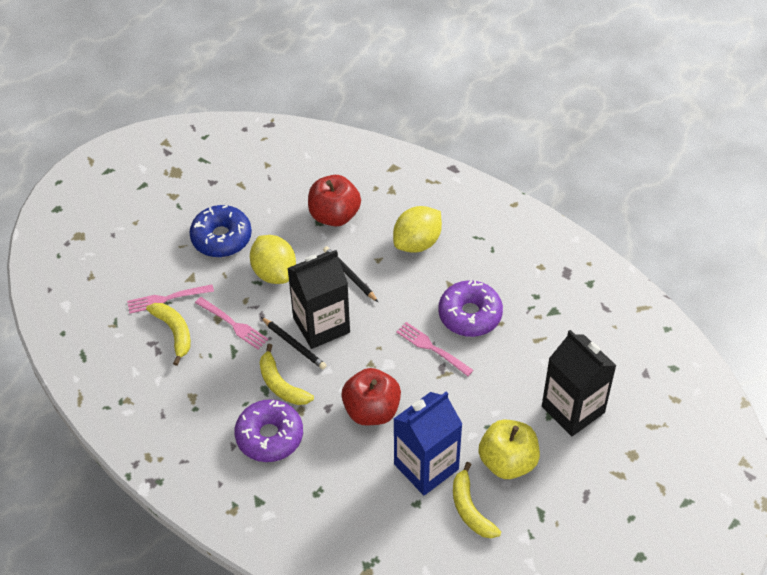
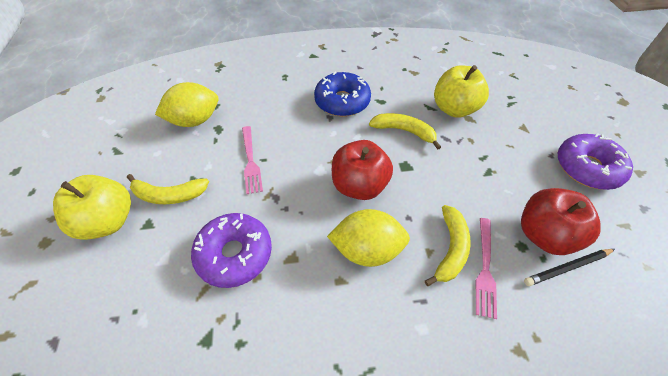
black carton: 2 -> 0
black pencil: 2 -> 1
blue carton: 1 -> 0
pink fork: 3 -> 2
yellow apple: 1 -> 2

